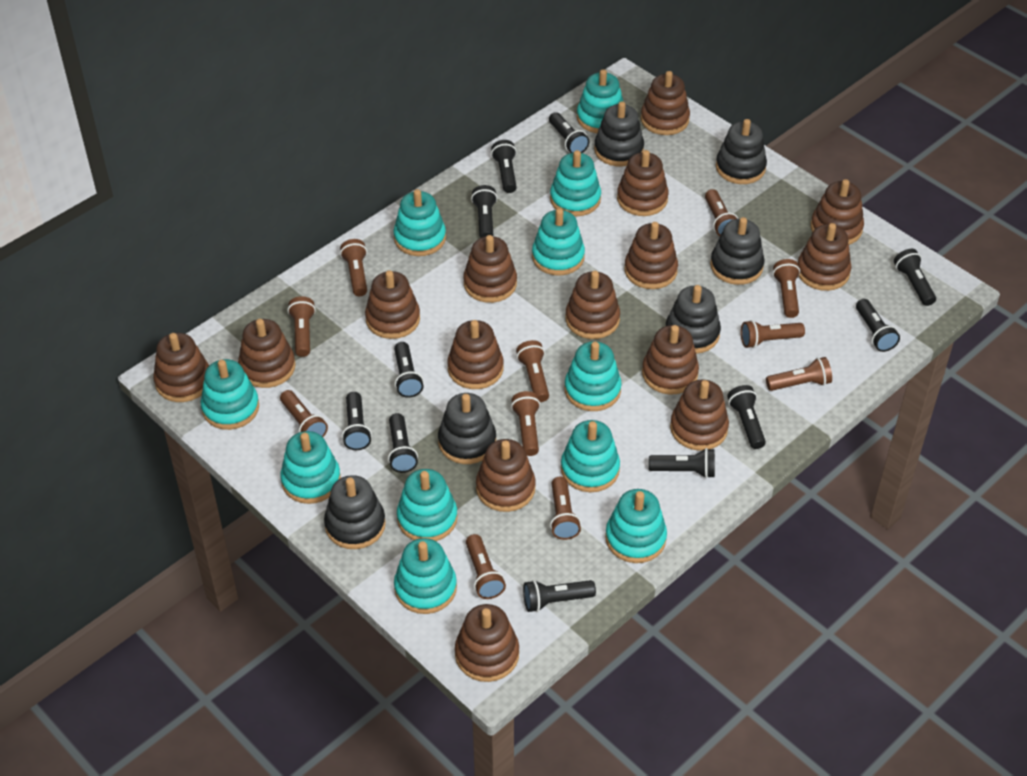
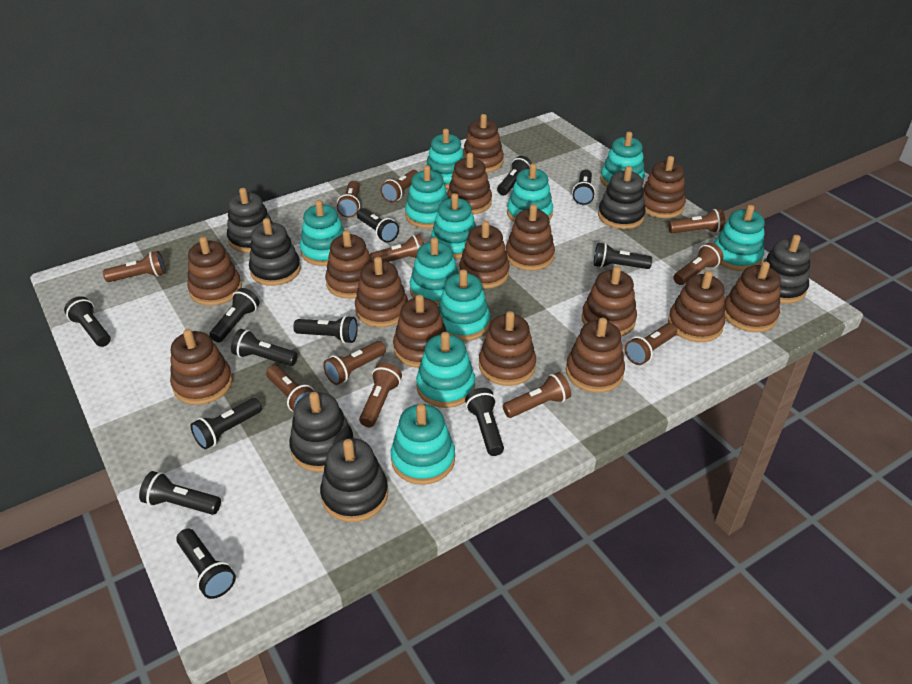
black flashlight: 11 -> 12

